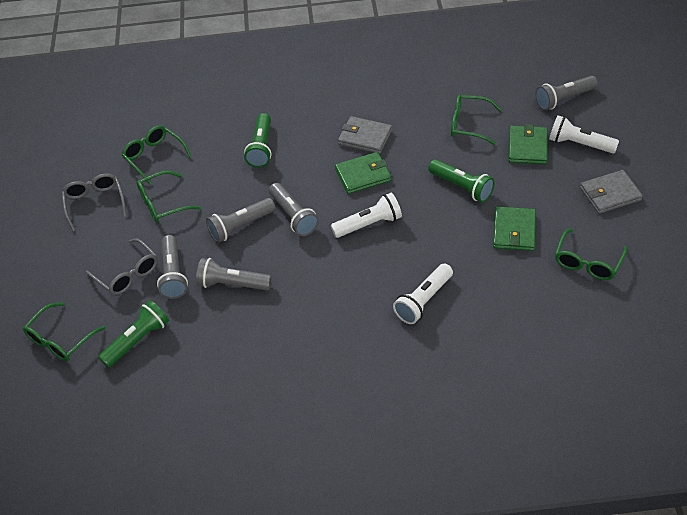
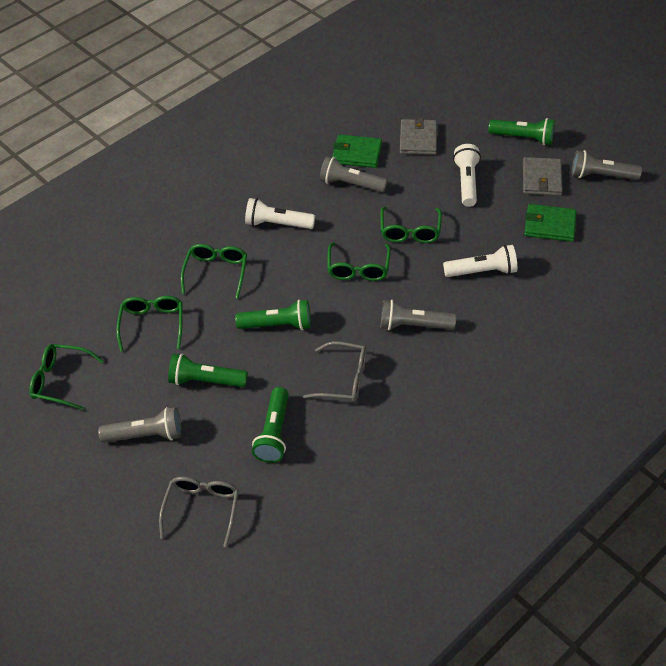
green flashlight: 3 -> 4
green wallet: 3 -> 2
grey flashlight: 5 -> 4

